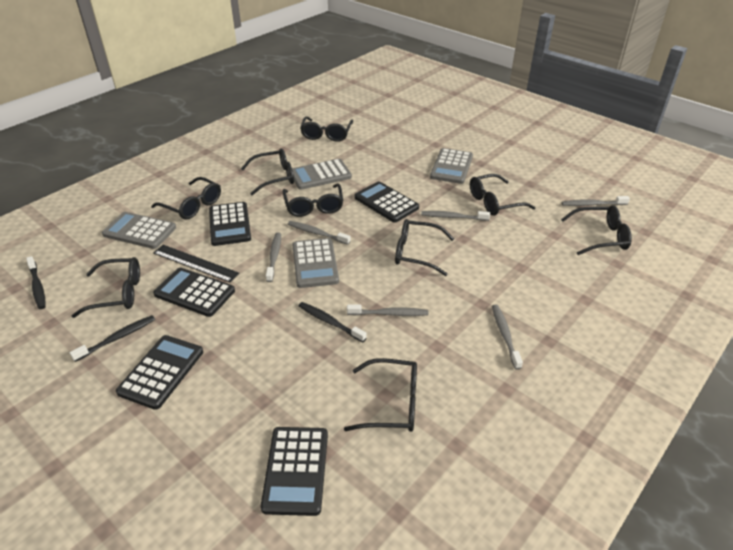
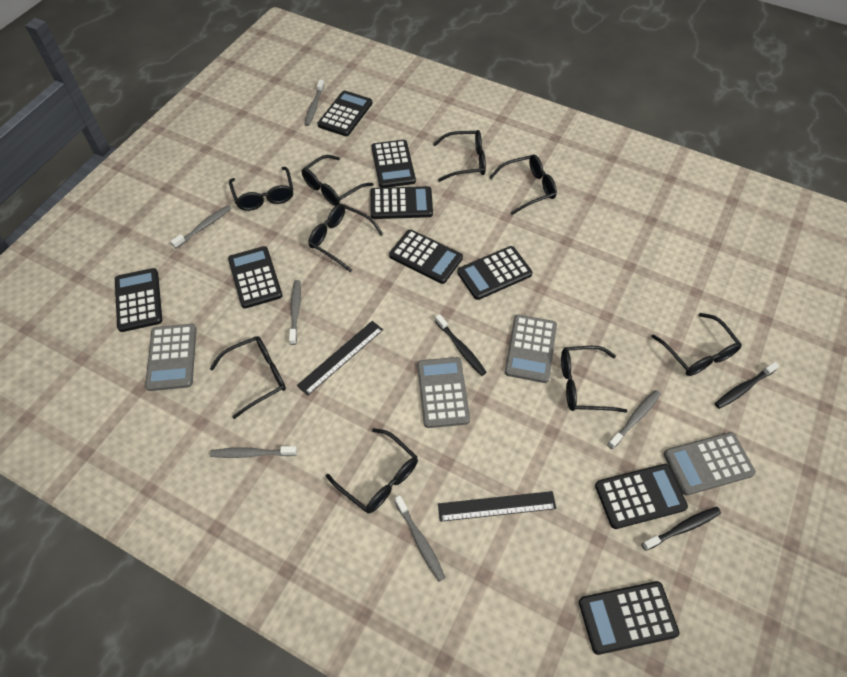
black calculator: 5 -> 9
black ruler: 1 -> 2

